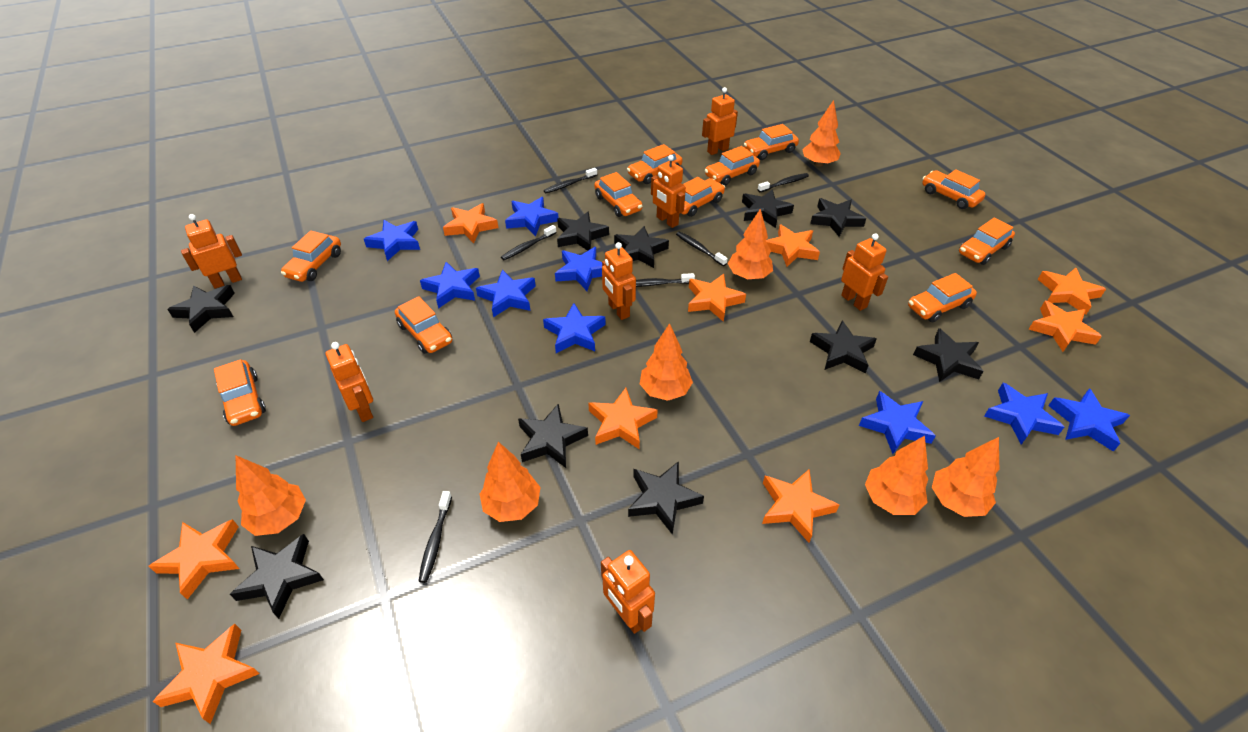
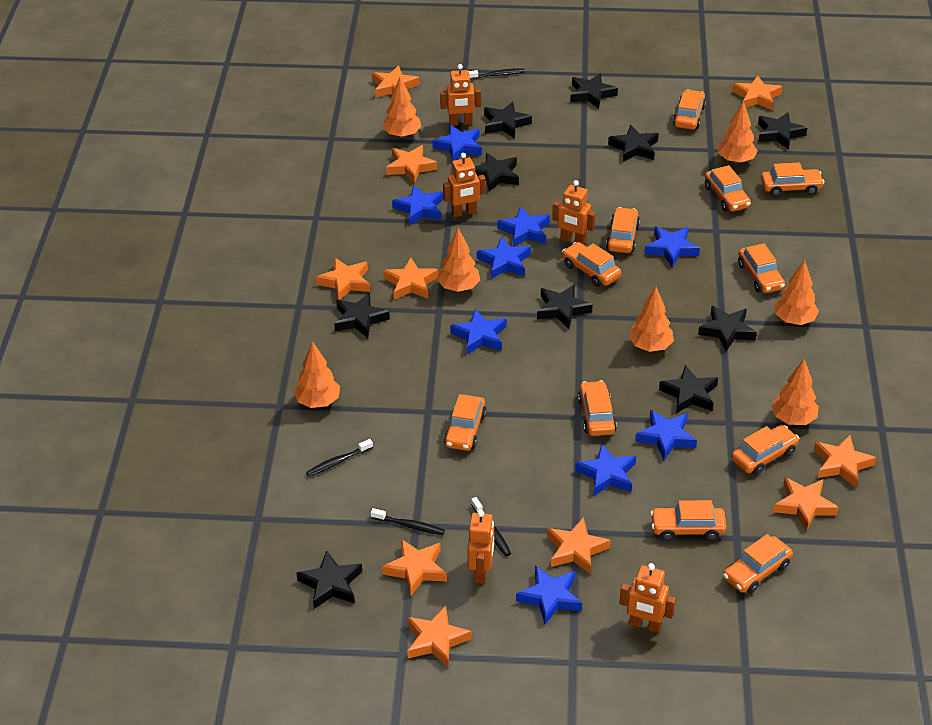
black toothbrush: 6 -> 4
orange robot: 7 -> 5
orange star: 9 -> 10

